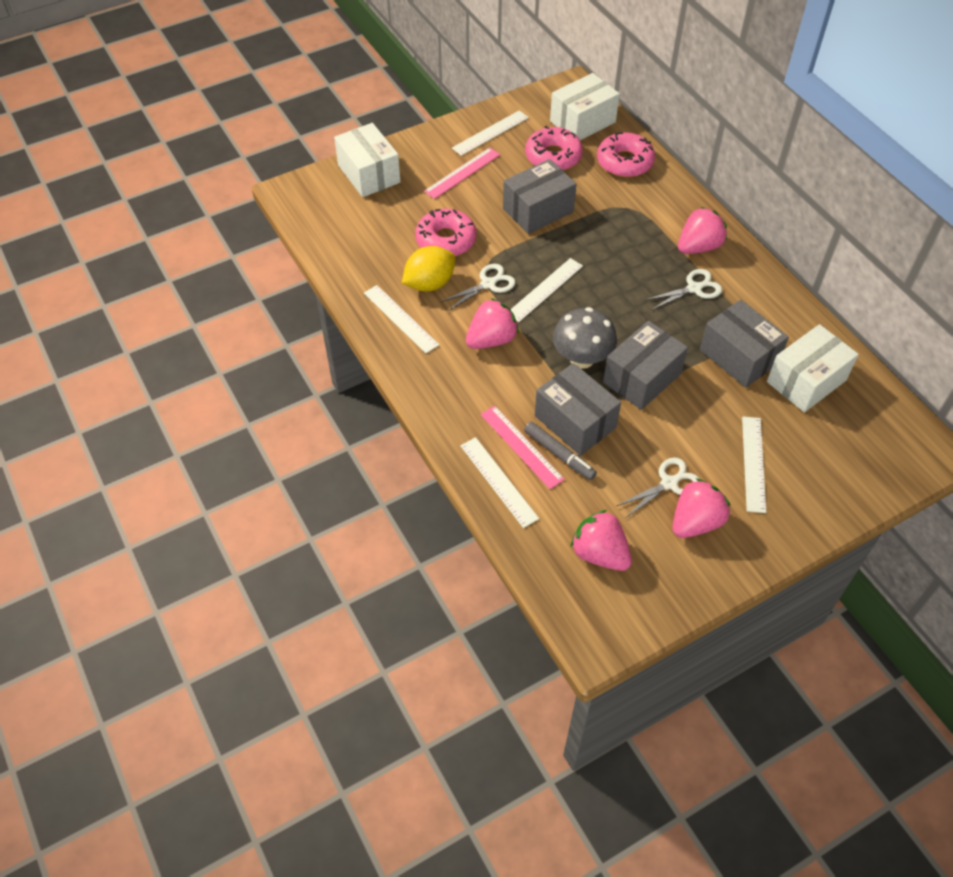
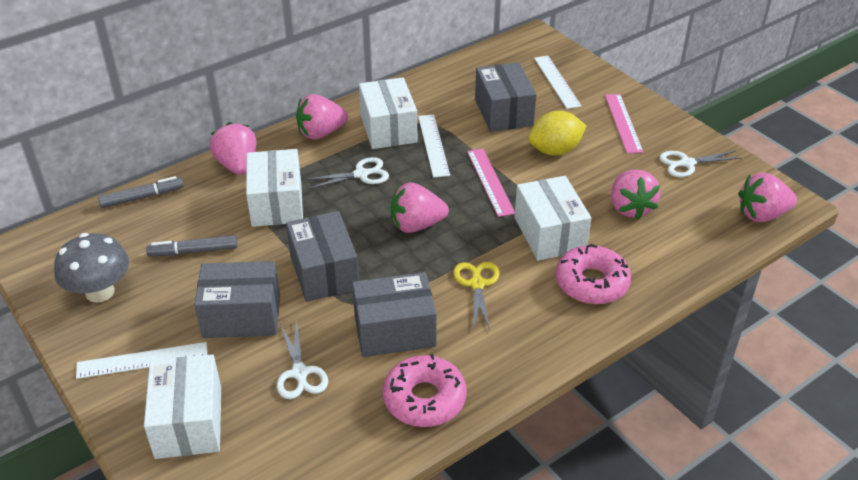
grey marker: 1 -> 2
pink donut: 3 -> 2
pink strawberry: 4 -> 5
white box: 3 -> 4
white ruler: 5 -> 3
yellow scissors: 0 -> 1

